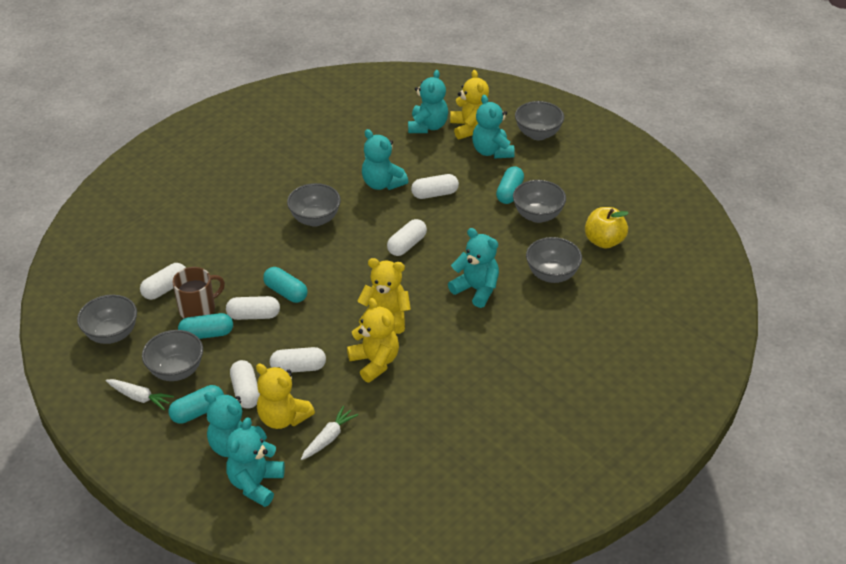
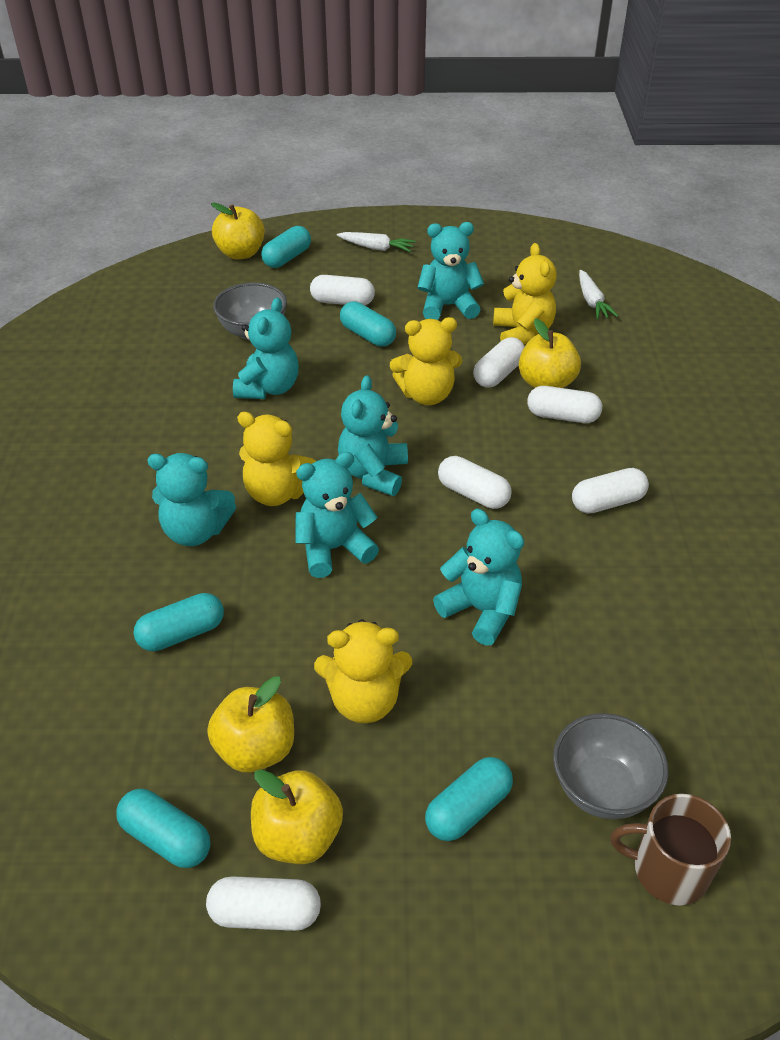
grey bowl: 6 -> 2
turquoise capsule: 4 -> 5
yellow apple: 1 -> 4

